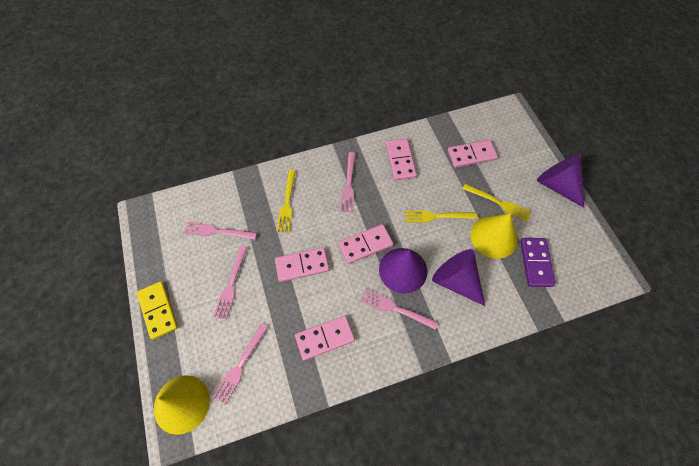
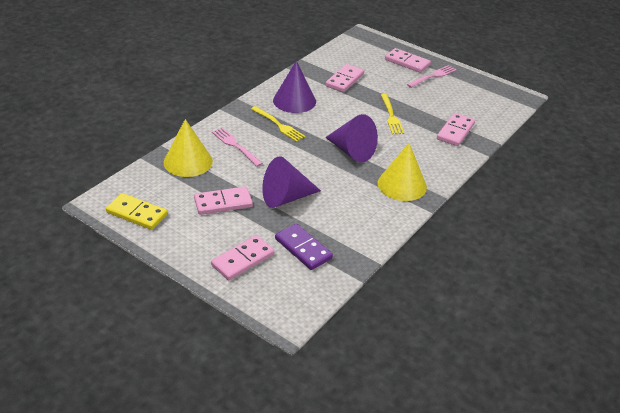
pink fork: 5 -> 2
yellow fork: 3 -> 2

